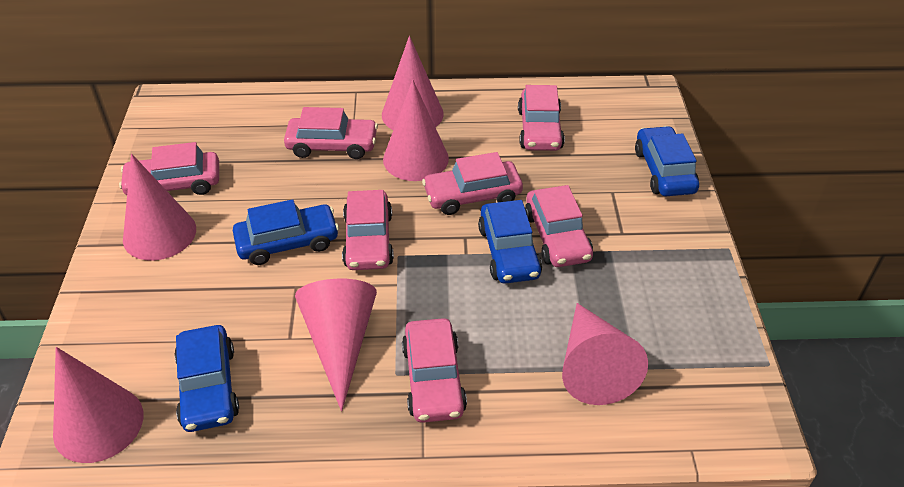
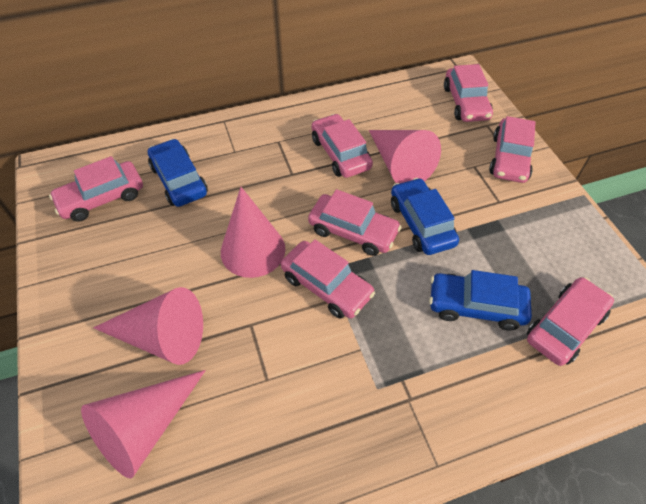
blue car: 4 -> 3
pink cone: 6 -> 4

